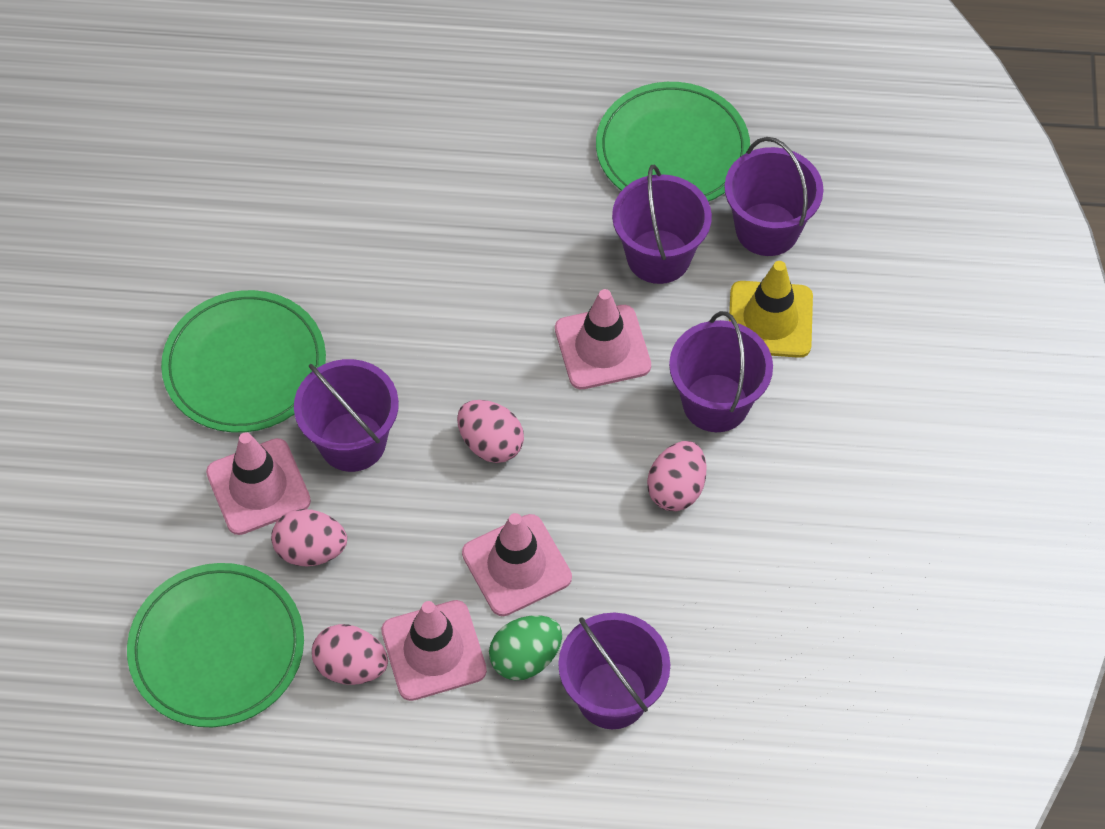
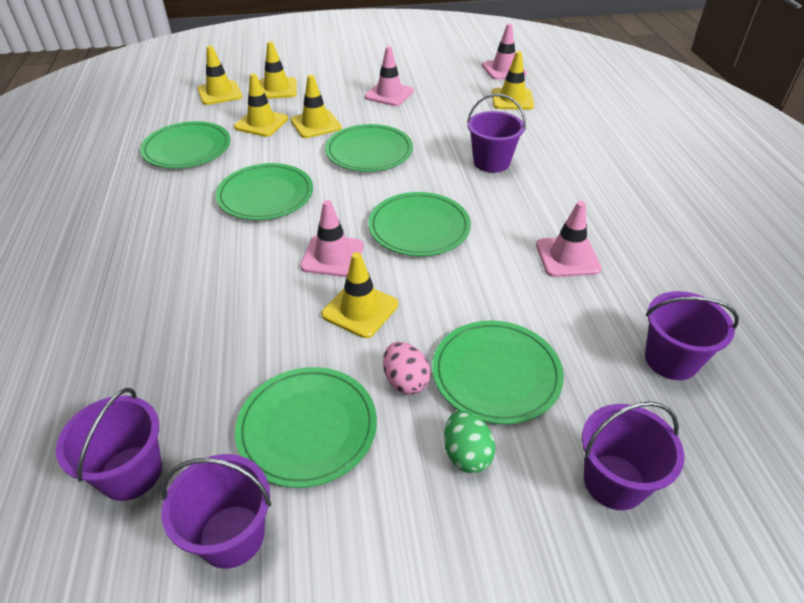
green plate: 3 -> 6
pink egg: 4 -> 1
yellow traffic cone: 1 -> 6

